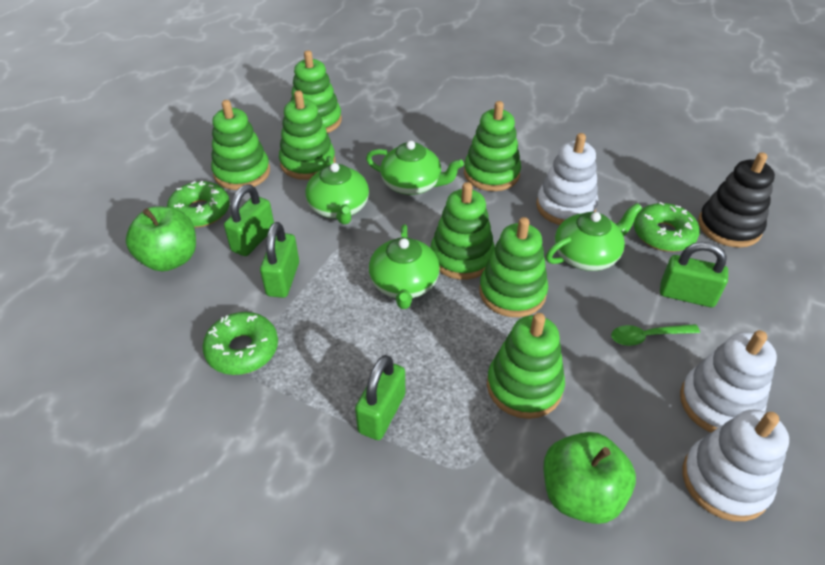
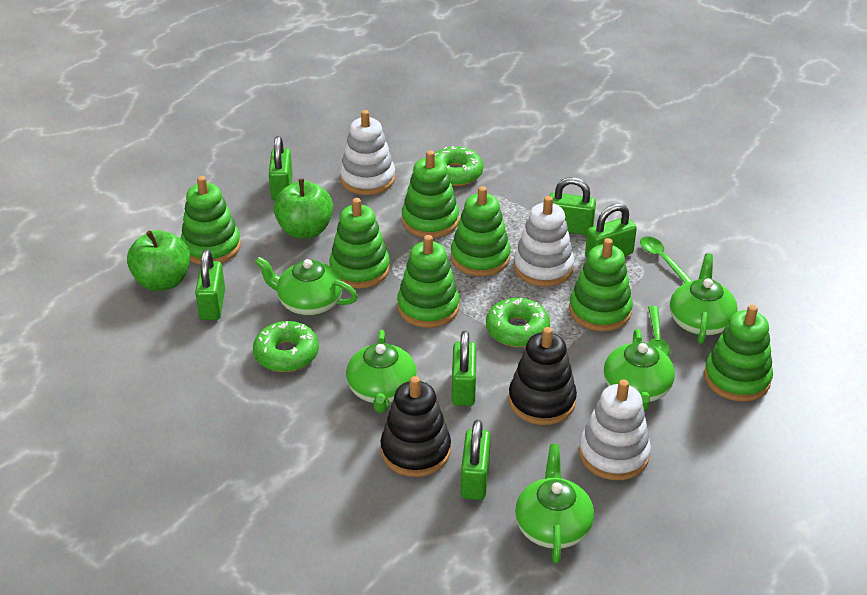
black stacking toy: 1 -> 2
green padlock: 4 -> 6
green spoon: 1 -> 2
green teapot: 4 -> 5

